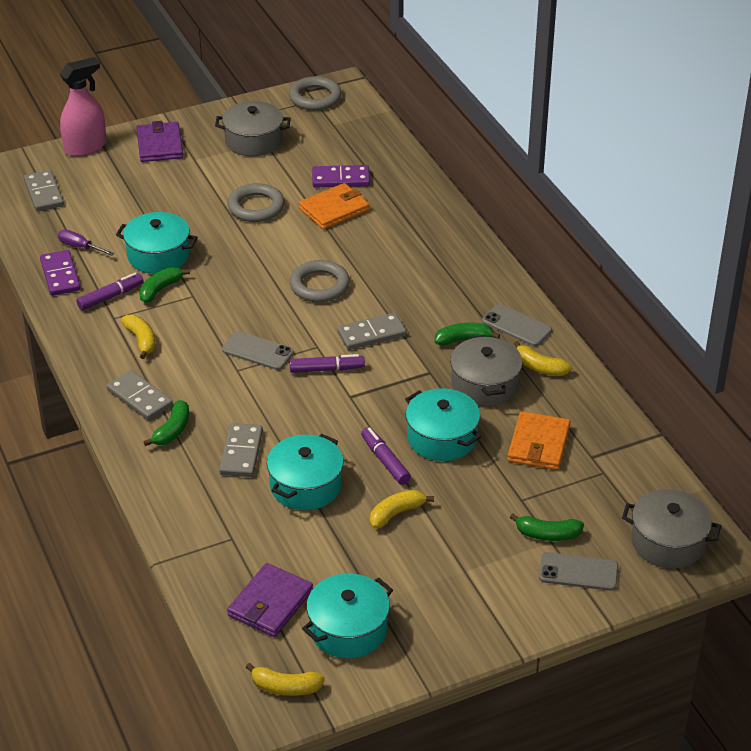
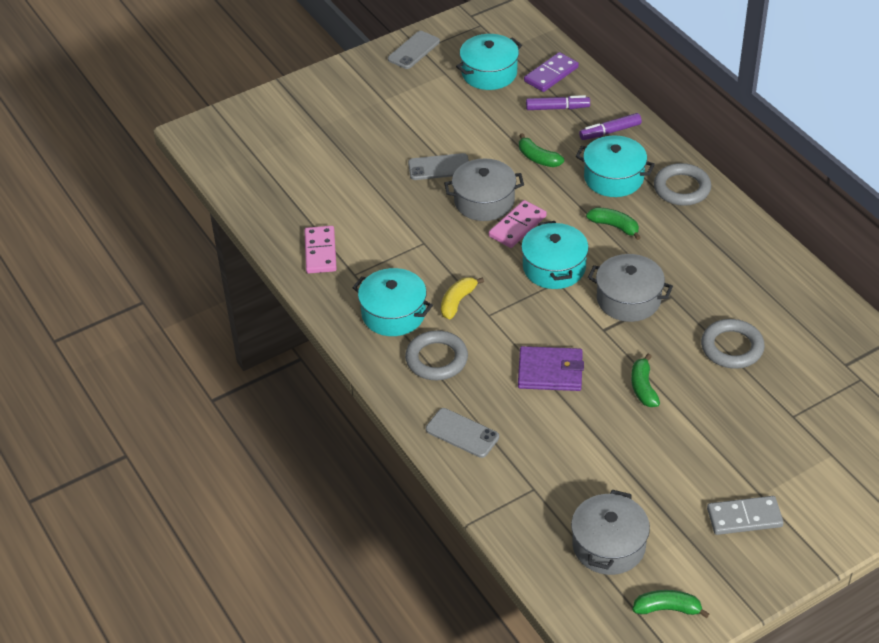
grey domino: 4 -> 1
orange wallet: 2 -> 0
pink domino: 0 -> 2
pink spray bottle: 1 -> 0
purple domino: 2 -> 1
purple marker: 3 -> 2
purple screwdriver: 1 -> 0
purple wallet: 2 -> 1
yellow banana: 4 -> 1

